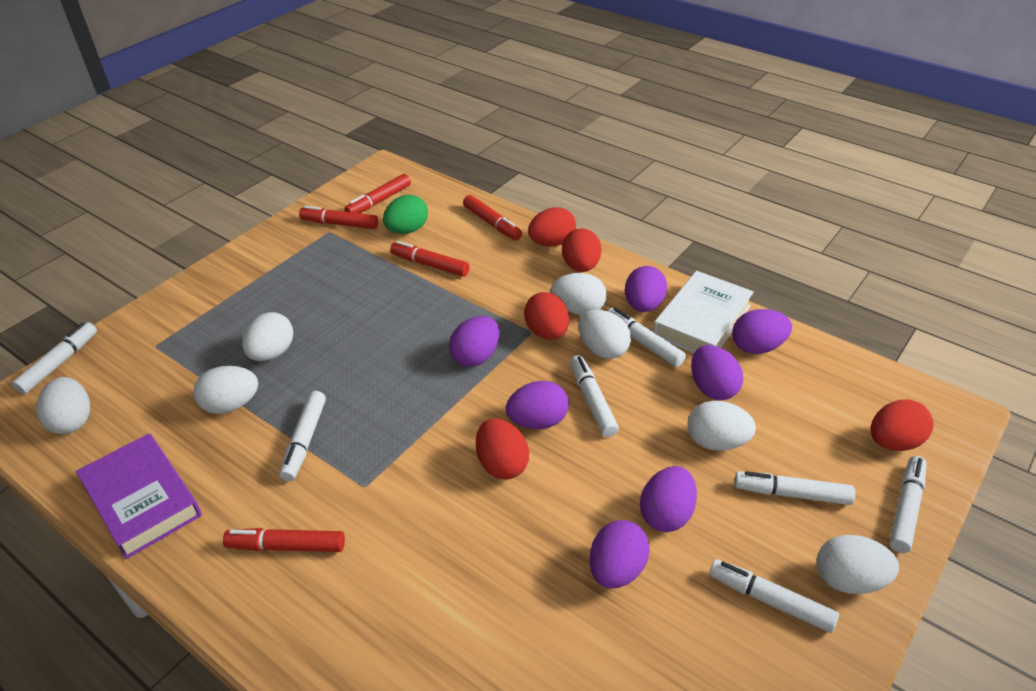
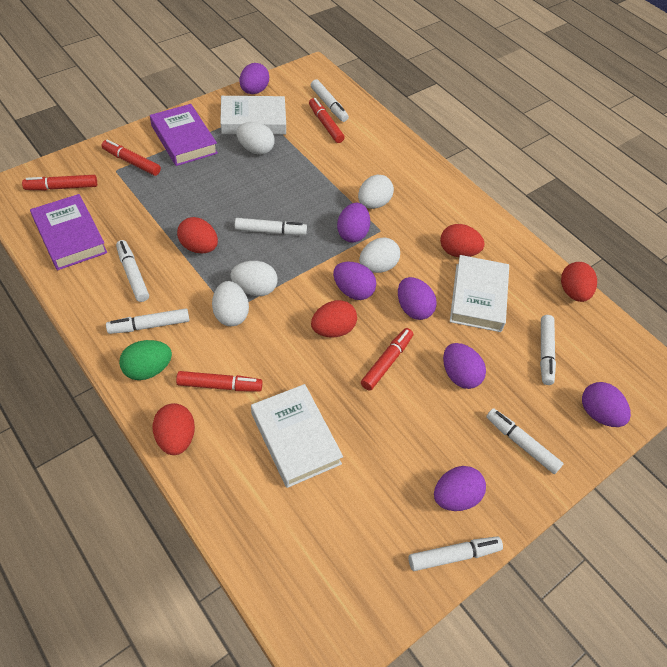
purple book: 1 -> 2
white book: 1 -> 3
white egg: 7 -> 5

